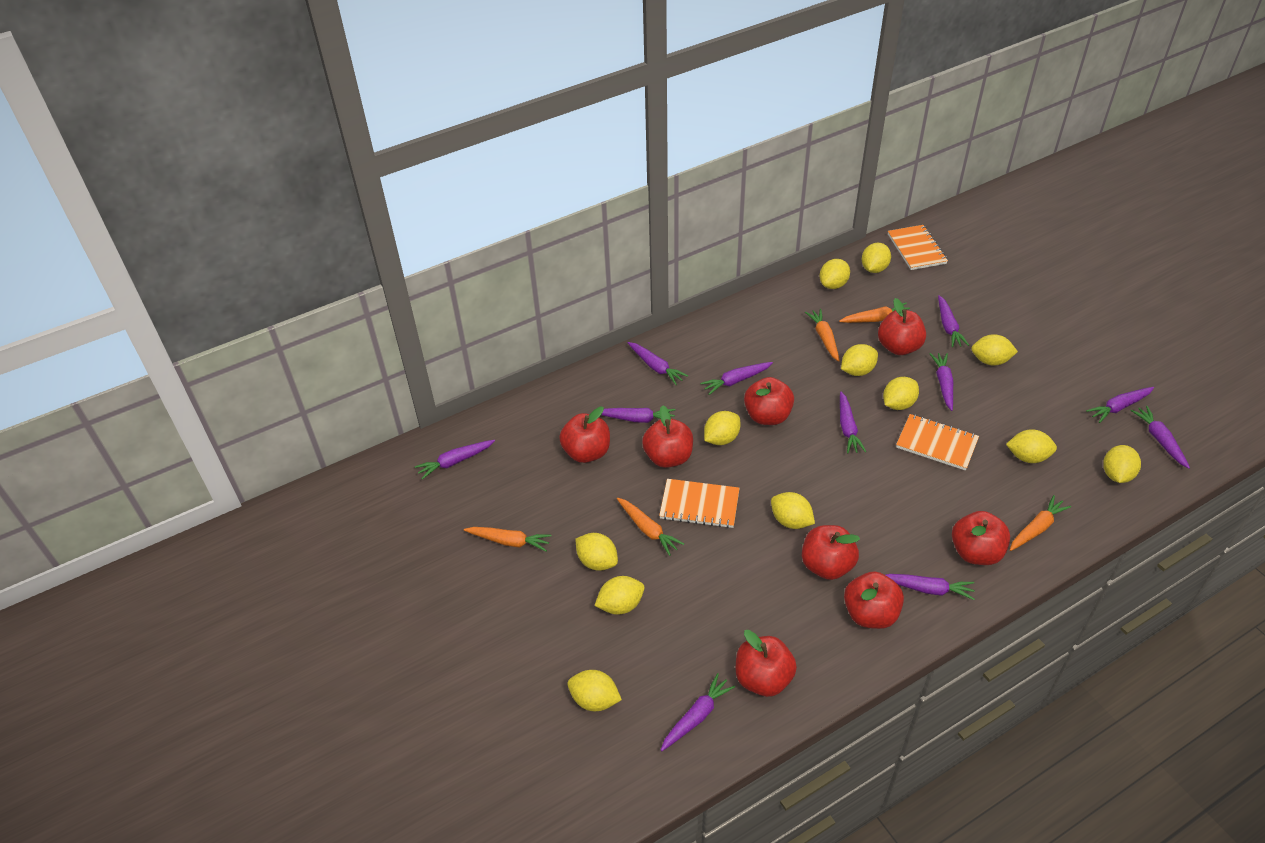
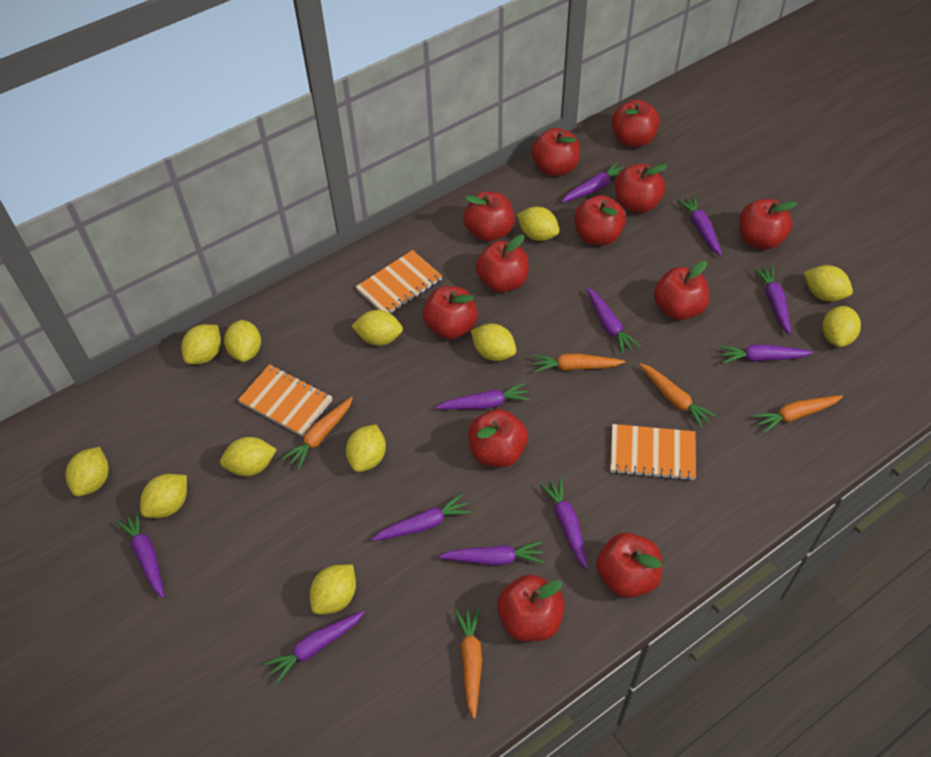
red apple: 8 -> 12

